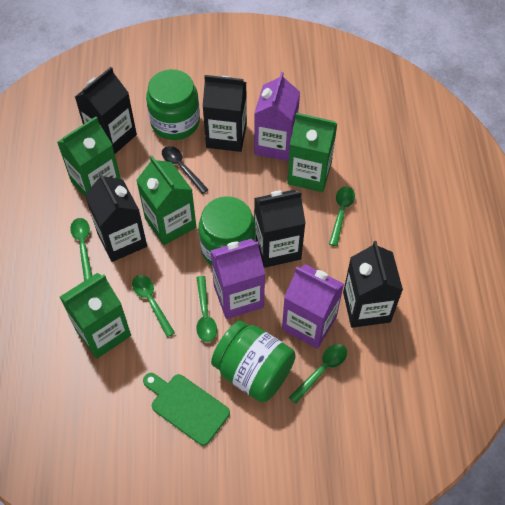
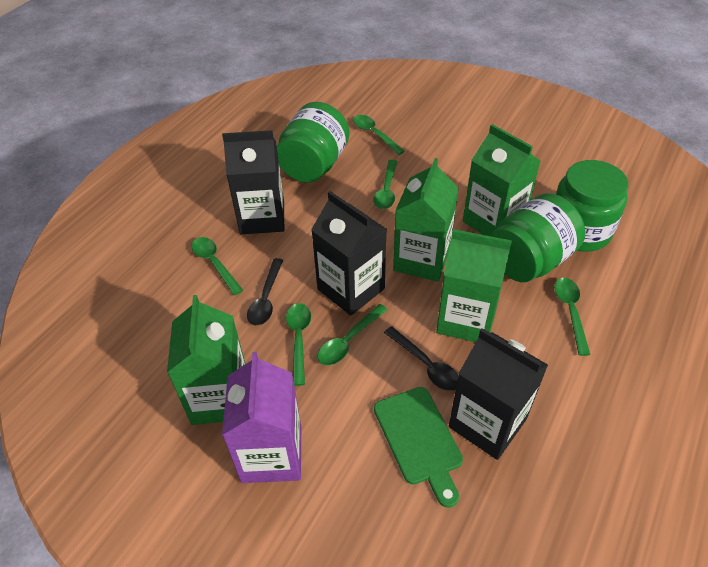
black carton: 5 -> 3
black spoon: 1 -> 2
green spoon: 5 -> 6
purple carton: 3 -> 1

